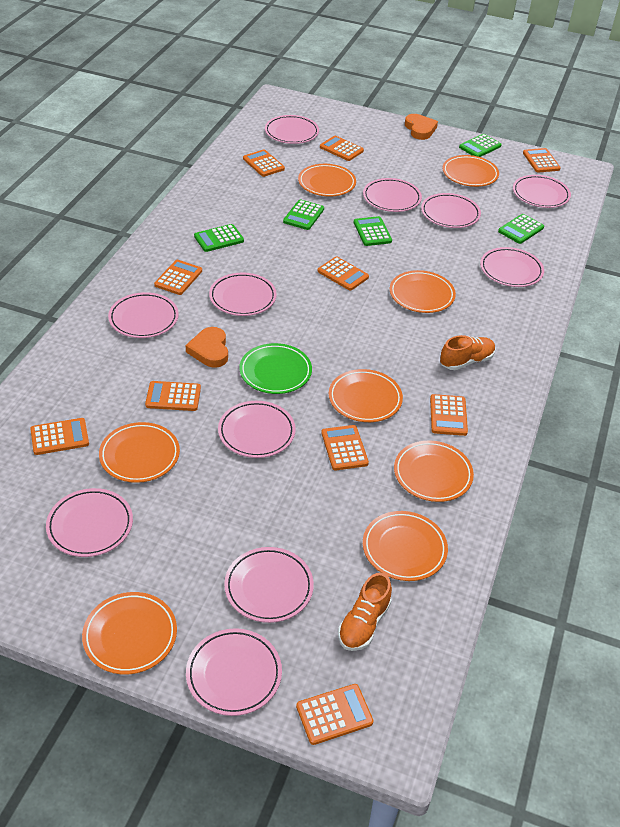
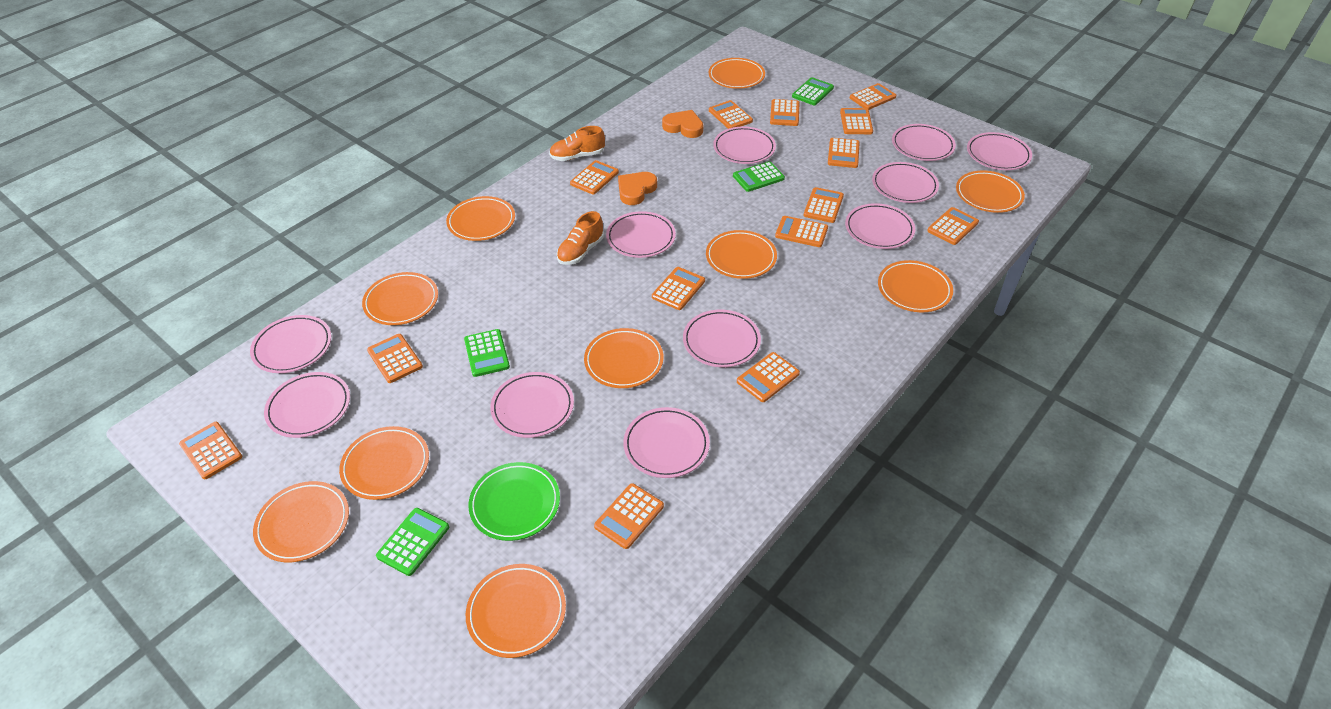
green calculator: 5 -> 4
orange calculator: 10 -> 14
orange plate: 8 -> 10

